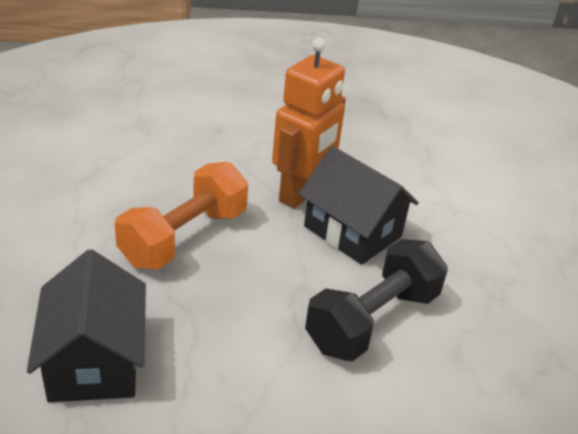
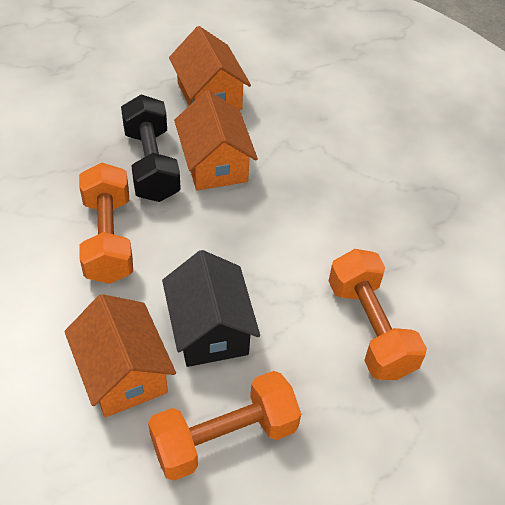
black house: 2 -> 1
orange dumbbell: 1 -> 3
orange house: 0 -> 3
orange robot: 1 -> 0

